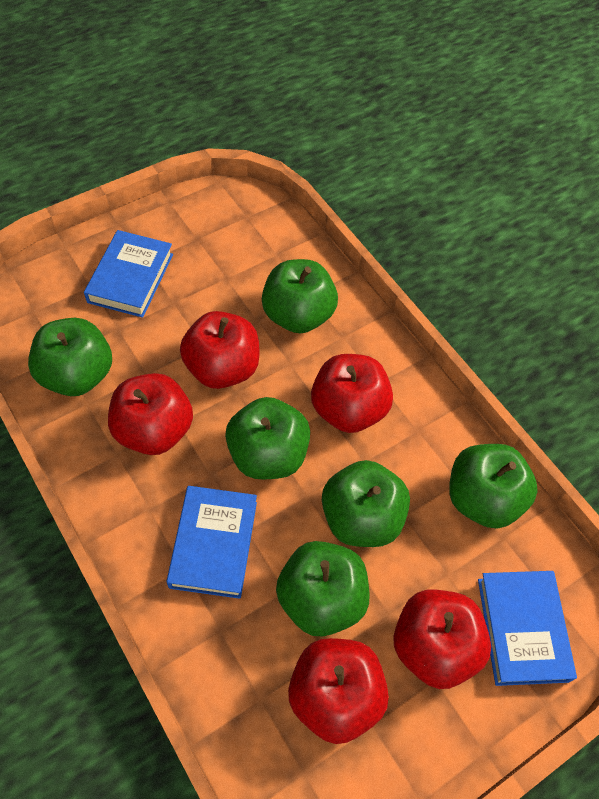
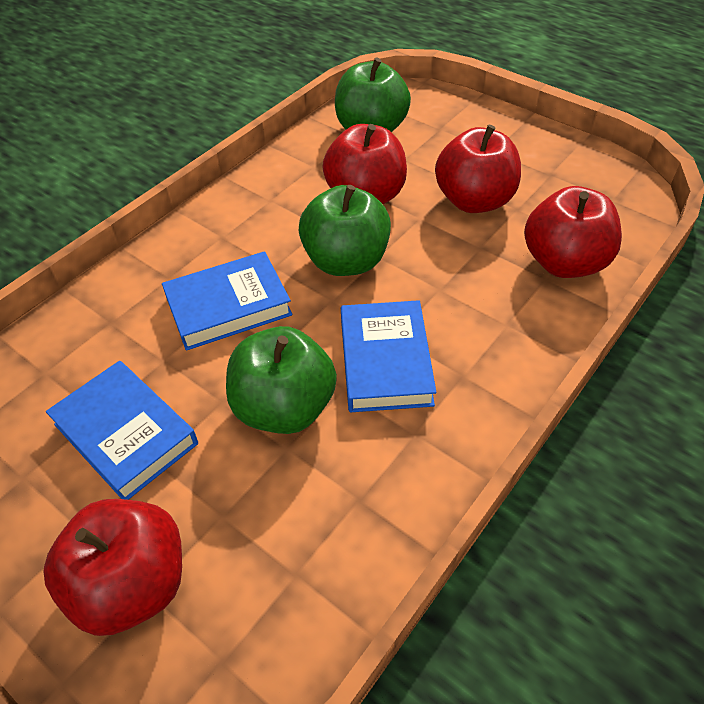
green apple: 6 -> 3
red apple: 5 -> 4

